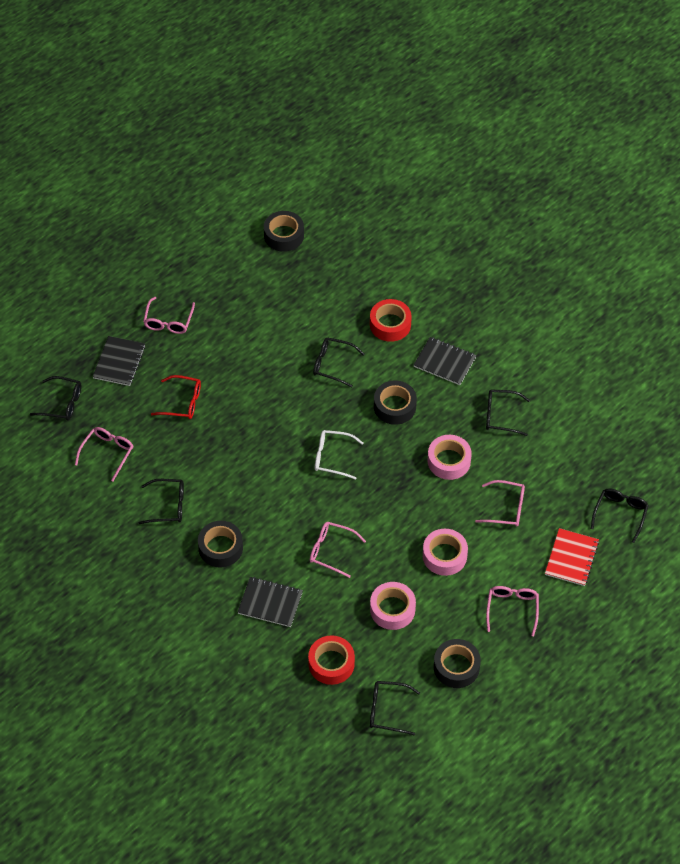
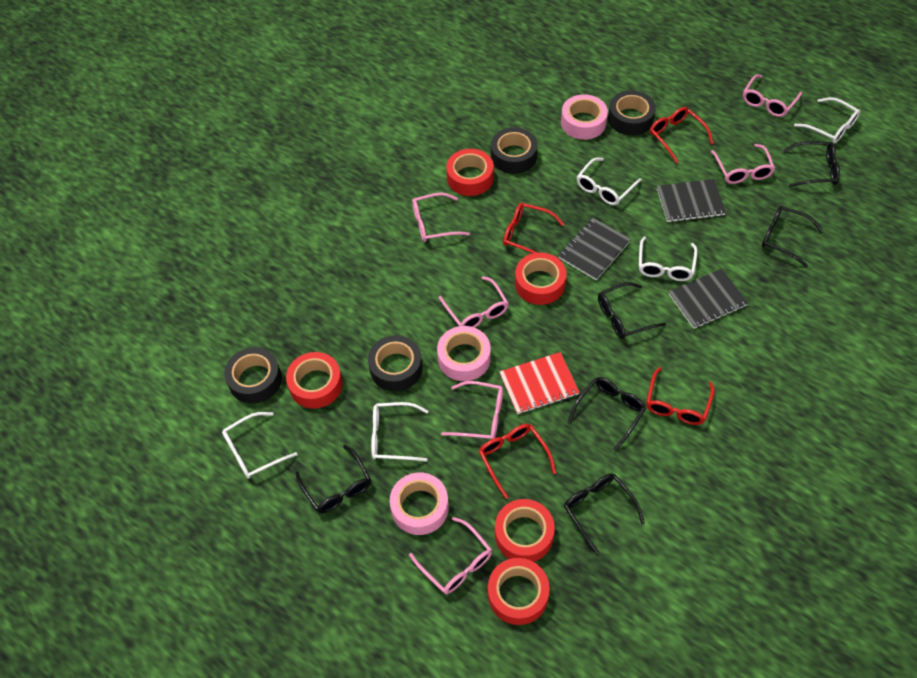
pink glasses: 5 -> 6
red glasses: 1 -> 4
red tape: 2 -> 5
white glasses: 1 -> 5

